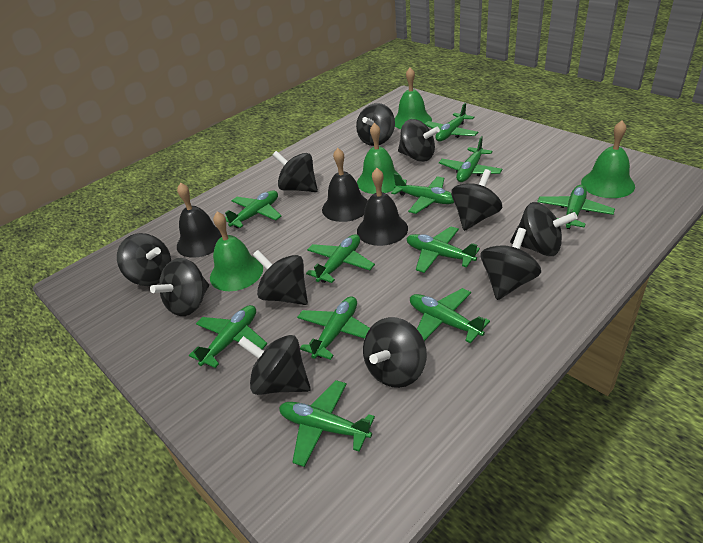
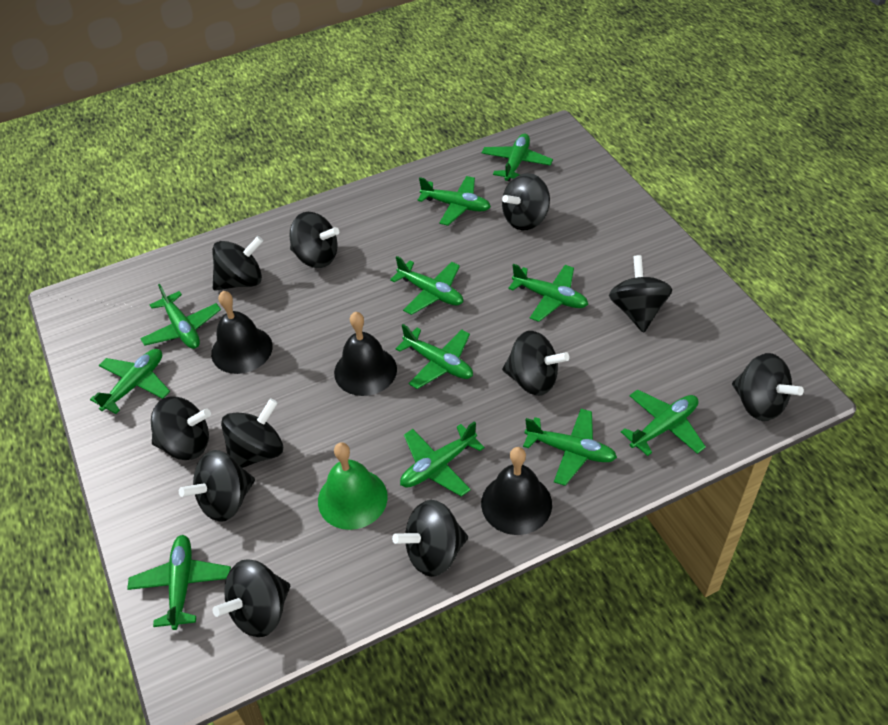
green bell: 4 -> 1

